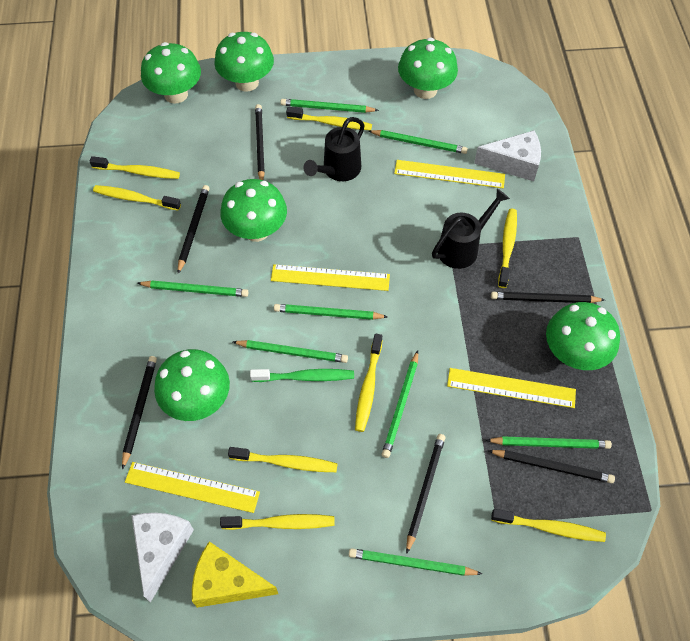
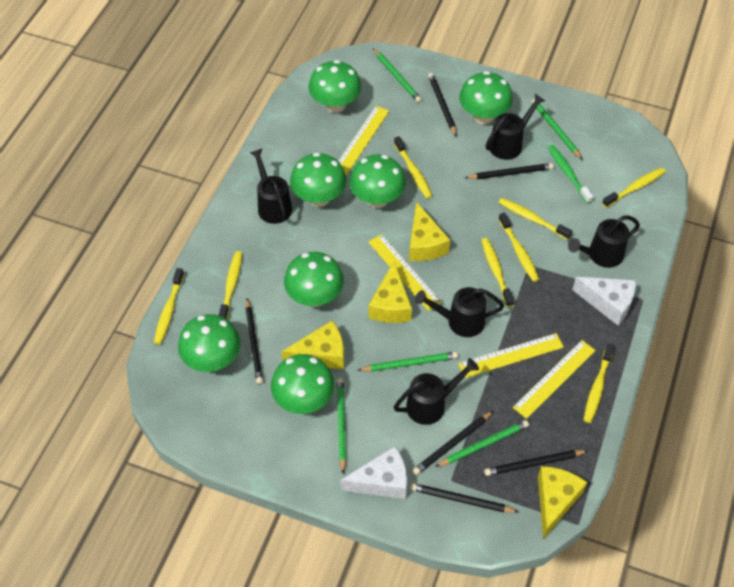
black watering can: 2 -> 5
green mushroom: 6 -> 7
green pencil: 8 -> 5
yellow cheese: 1 -> 4

